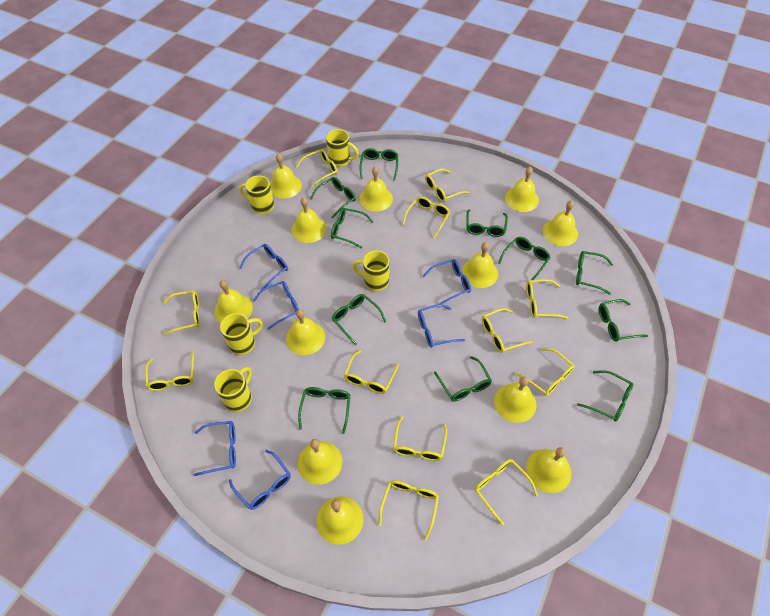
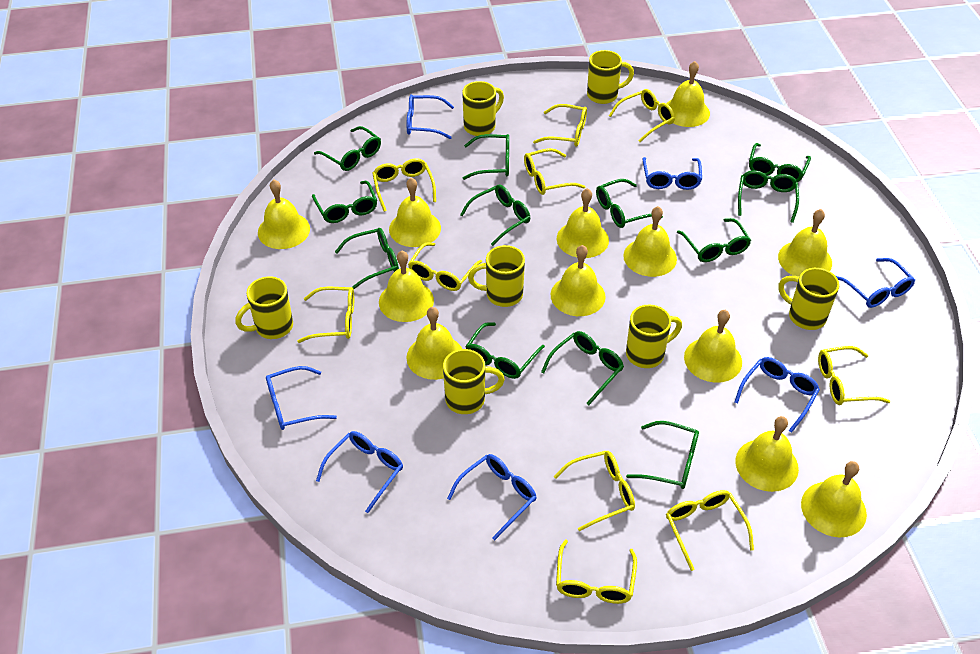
blue glasses: 6 -> 7
green glasses: 11 -> 12
yellow glasses: 12 -> 10
yellow mug: 5 -> 7

